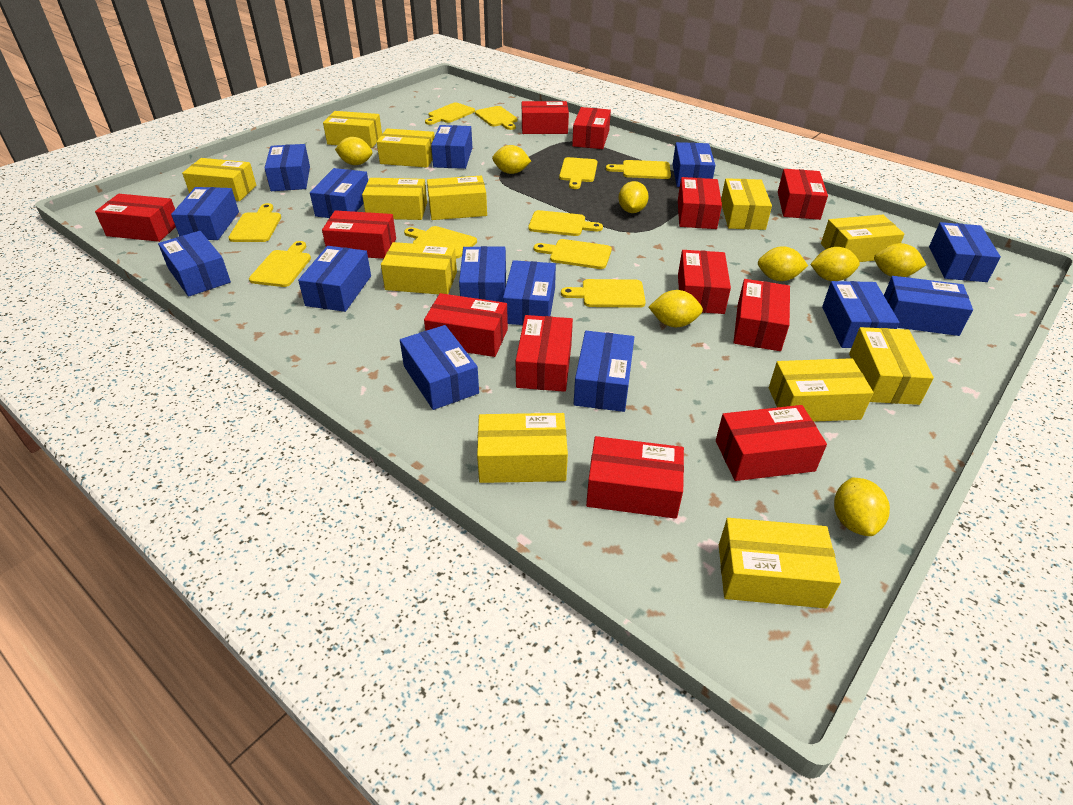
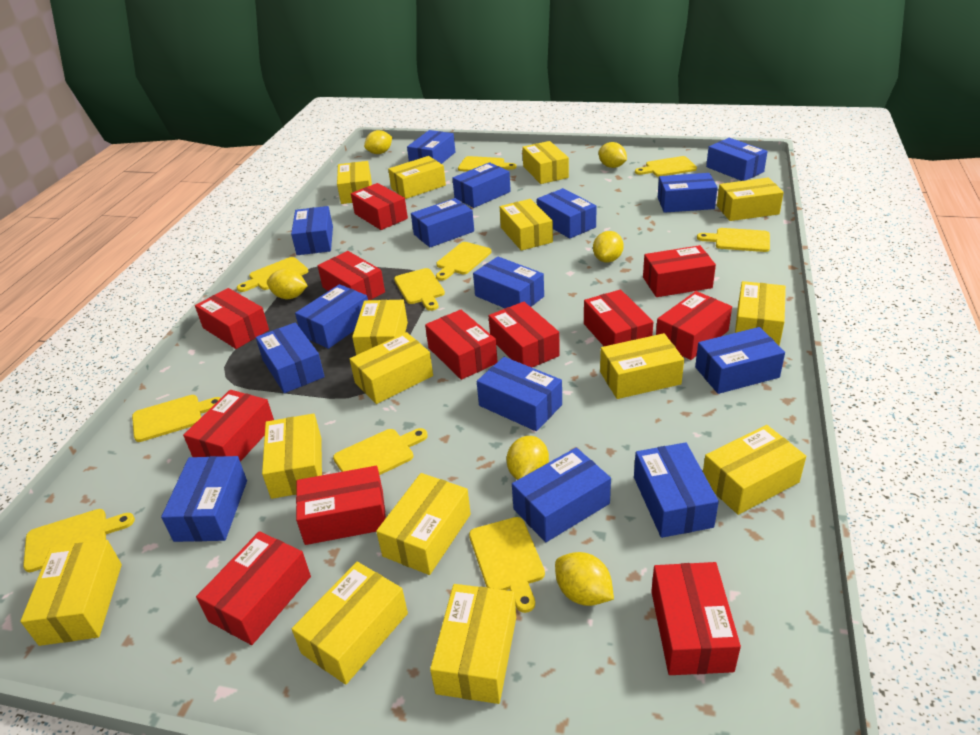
blue box: 14 -> 15
yellow box: 12 -> 15
yellow lemon: 8 -> 6

